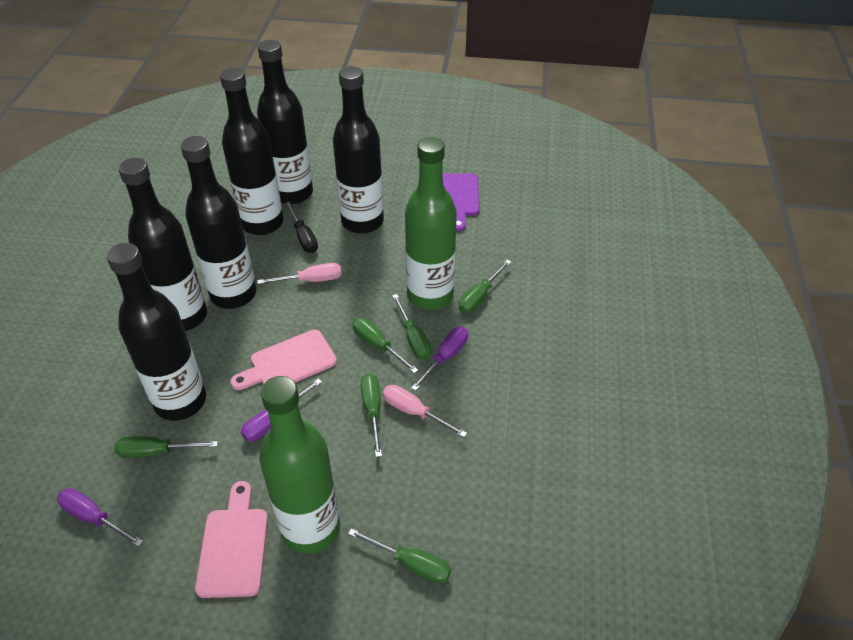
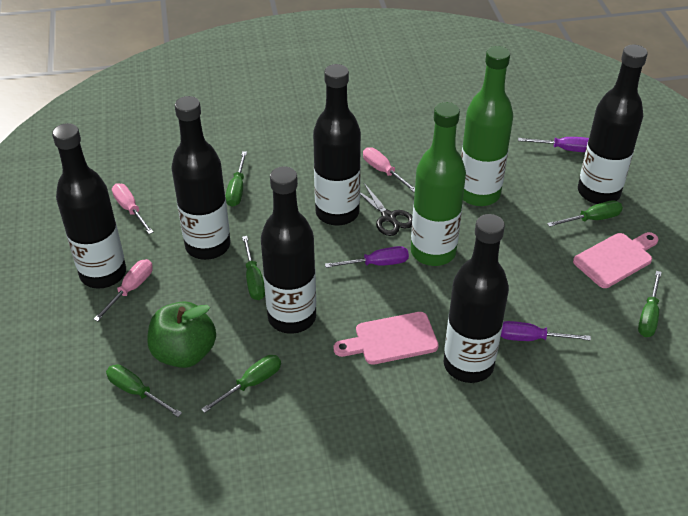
black scissors: 0 -> 1
black screwdriver: 1 -> 0
green apple: 0 -> 1
pink screwdriver: 2 -> 3
purple cutting board: 1 -> 0

